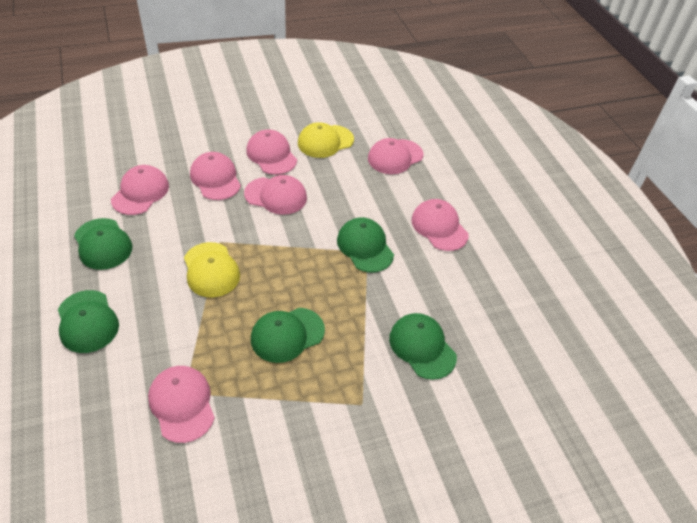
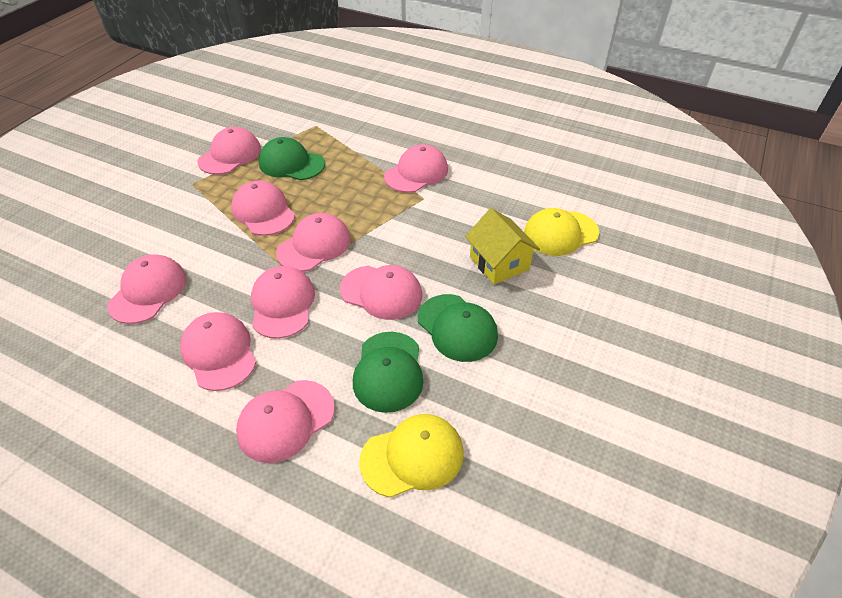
green cap: 5 -> 3
pink cap: 7 -> 9
yellow house: 0 -> 1

